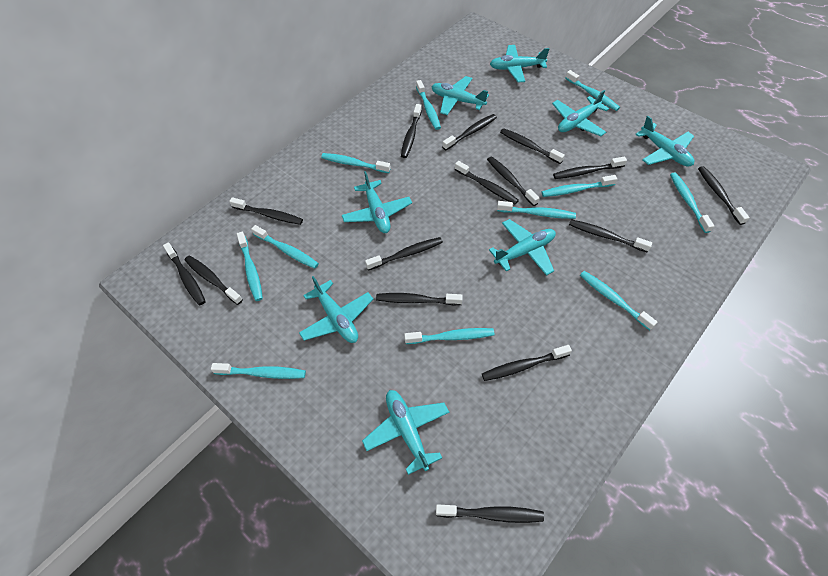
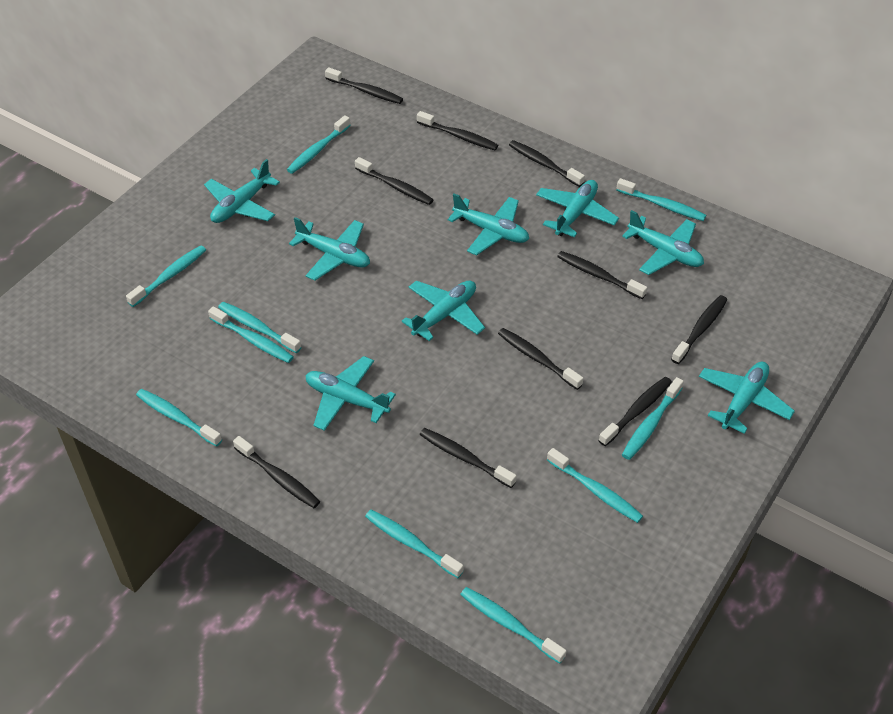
black toothbrush: 15 -> 10
turquoise toothbrush: 11 -> 10

